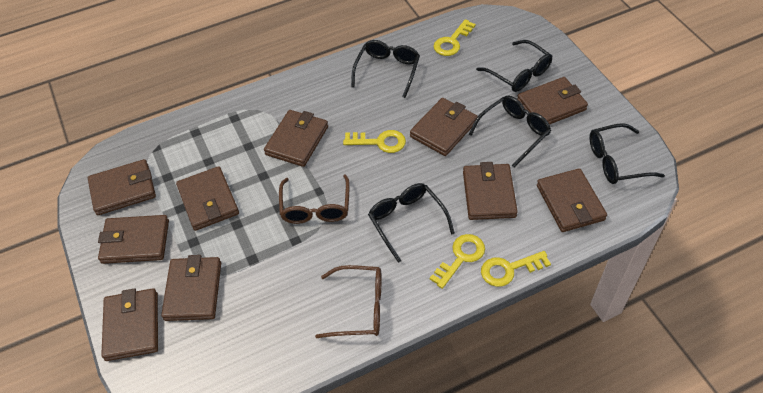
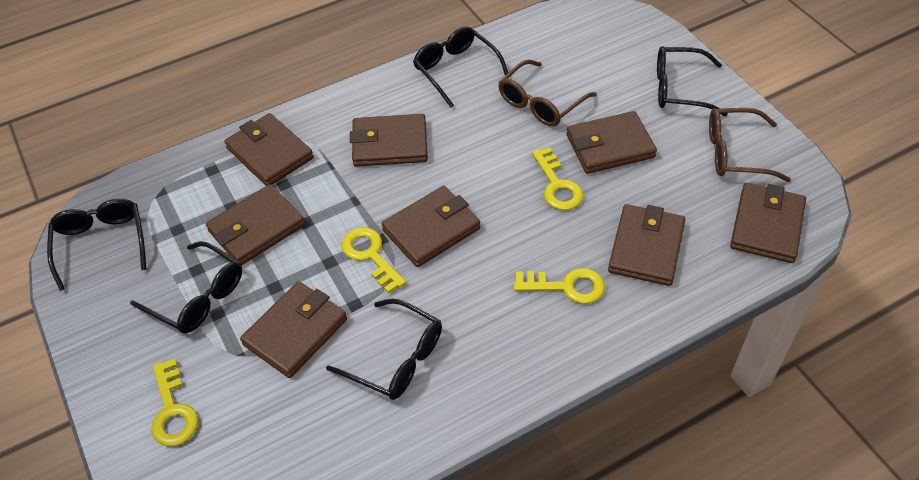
brown wallet: 10 -> 8

